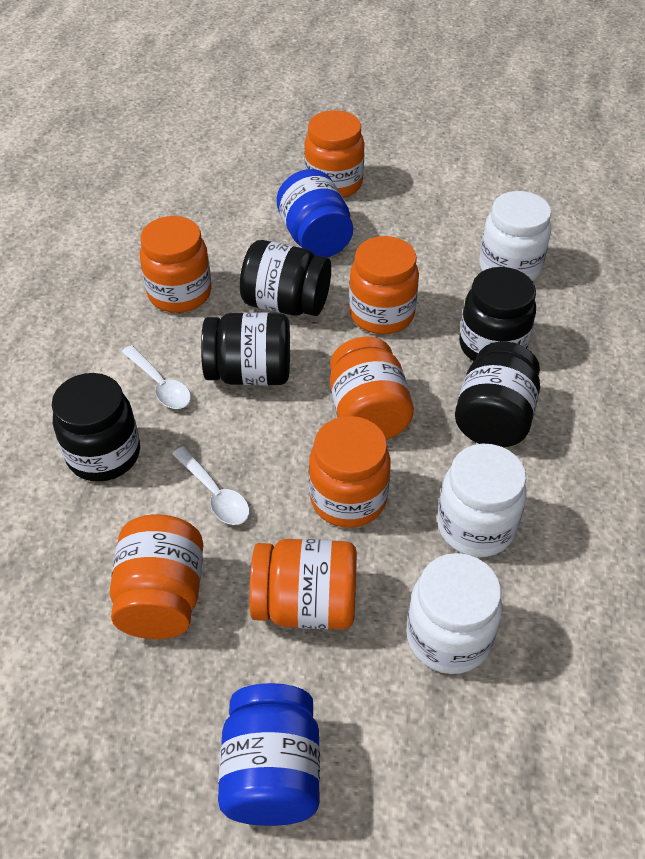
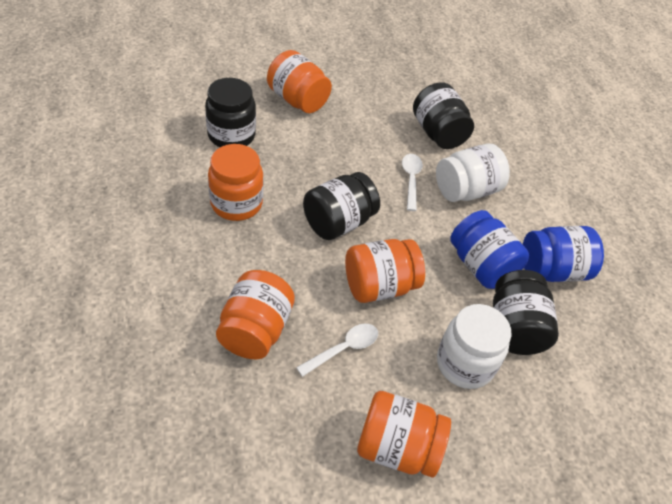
black jar: 5 -> 4
orange jar: 7 -> 5
white jar: 3 -> 2

